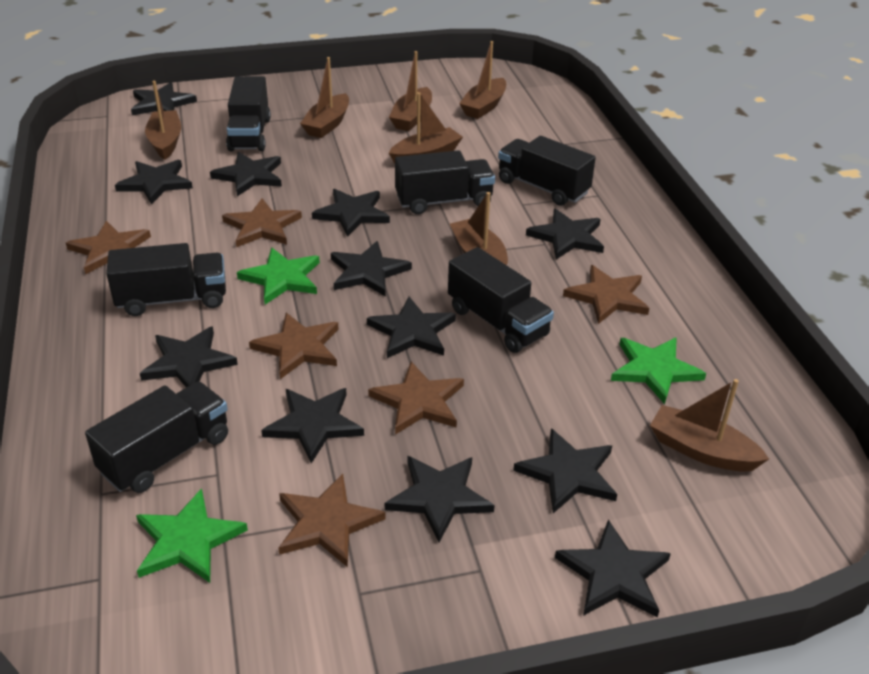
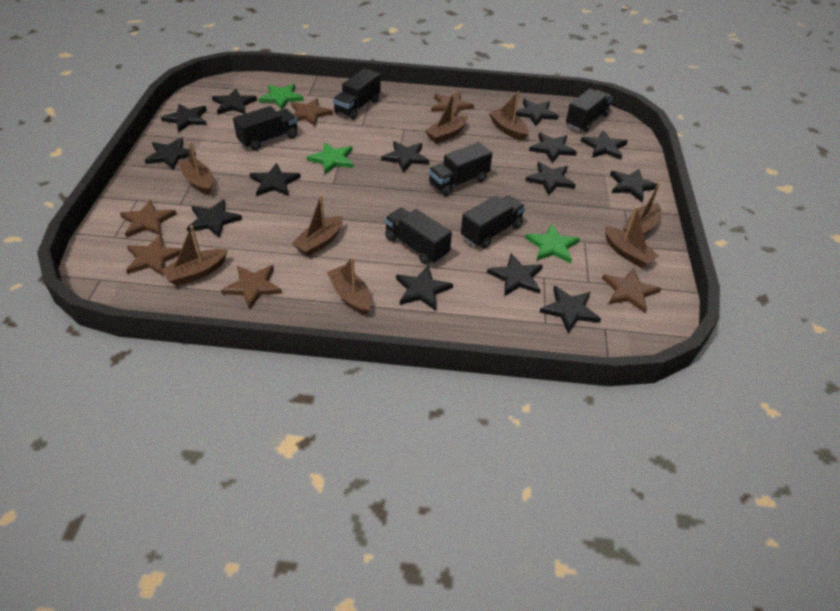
black star: 12 -> 14
brown boat: 7 -> 8

